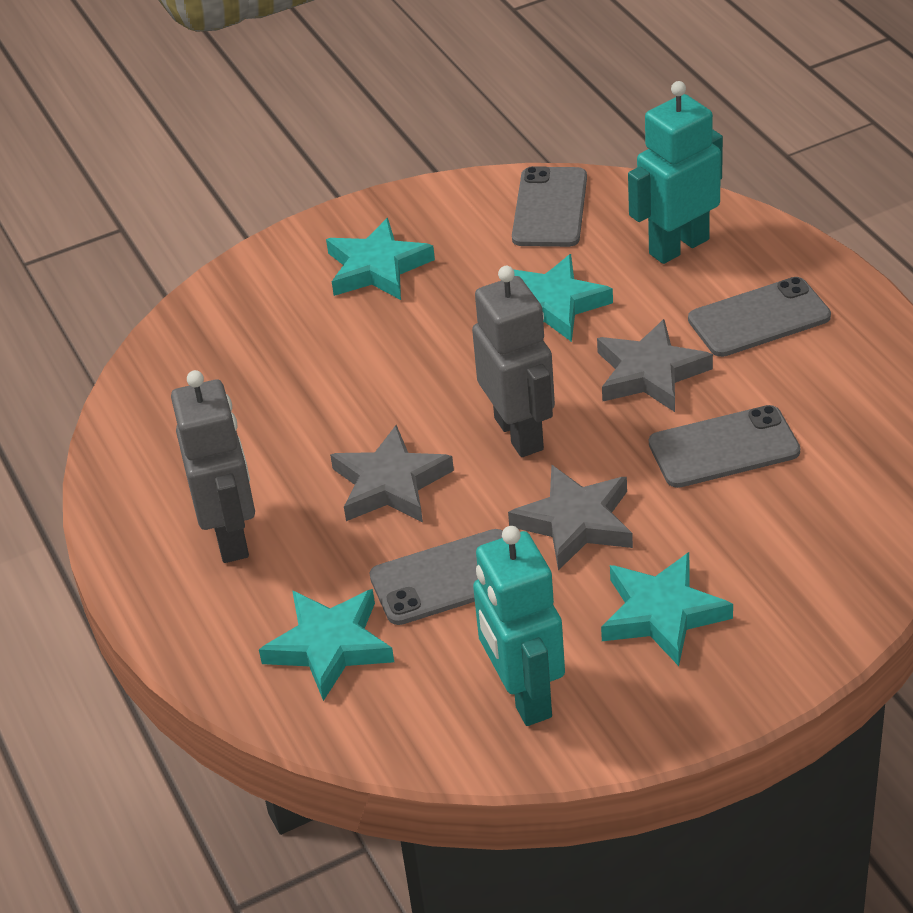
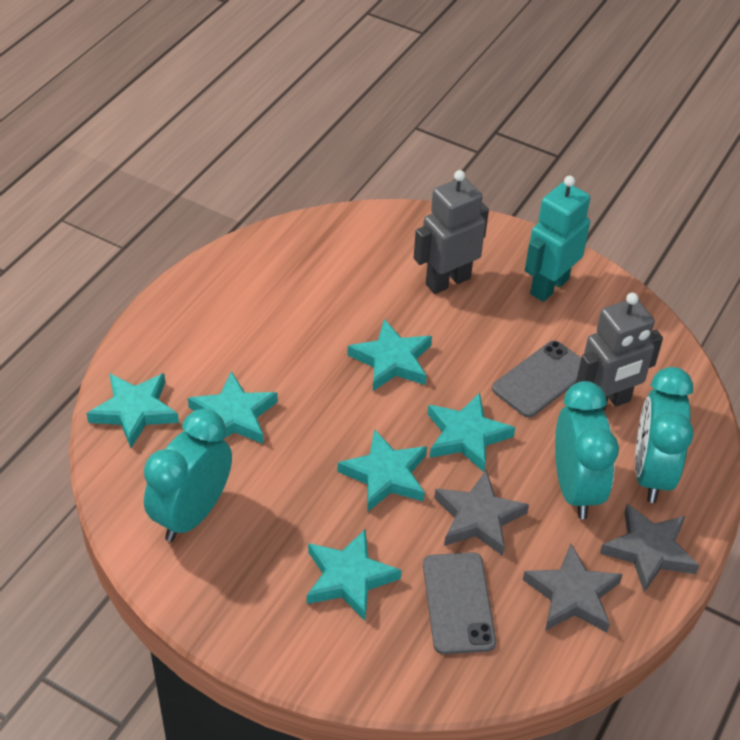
grey phone: 4 -> 2
turquoise clock: 0 -> 3
turquoise robot: 2 -> 1
turquoise star: 4 -> 6

